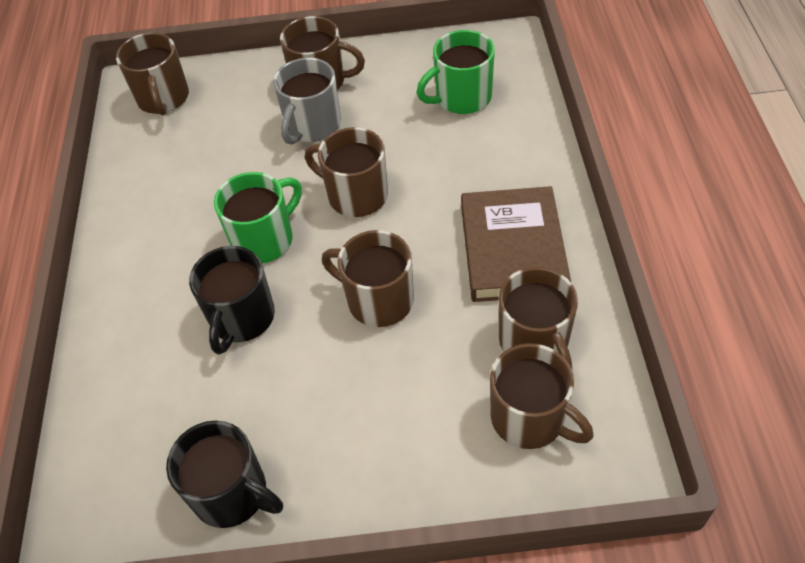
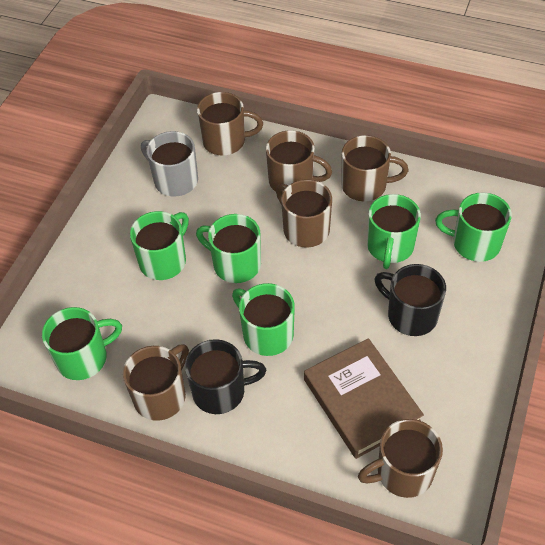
green mug: 2 -> 6

